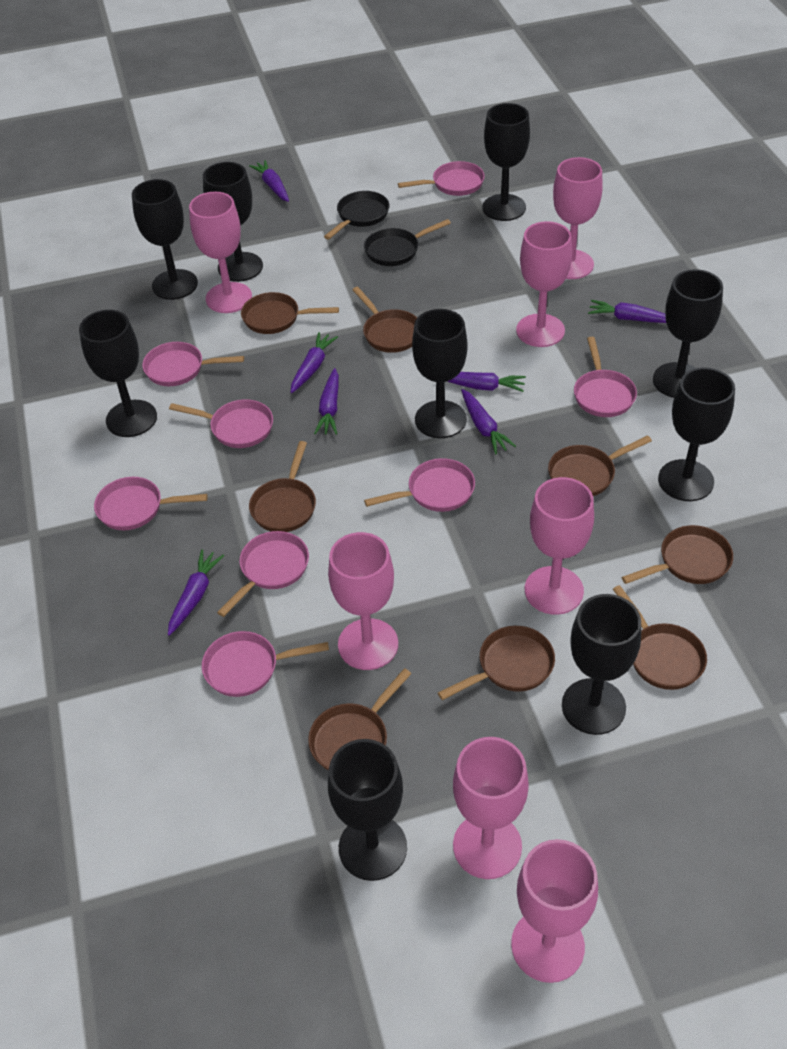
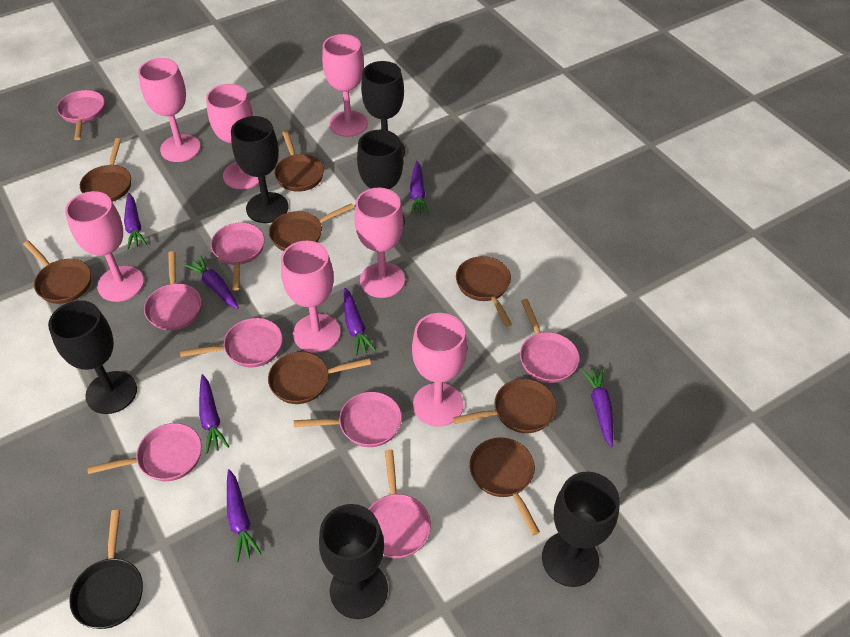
black goblet: 9 -> 6
black pan: 2 -> 1

